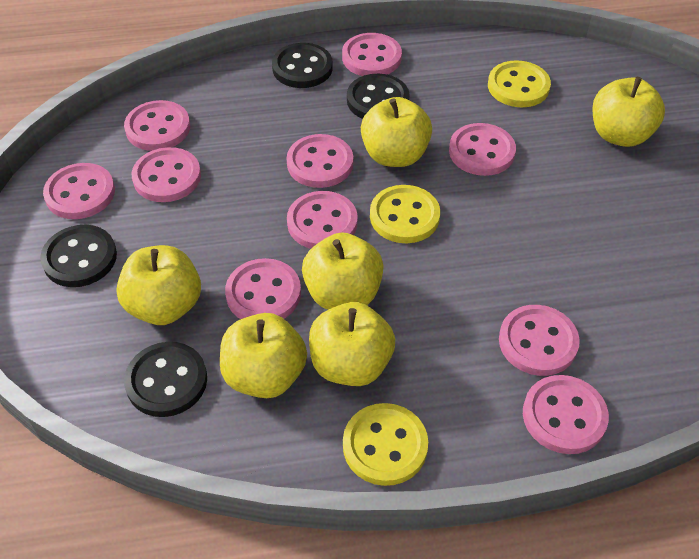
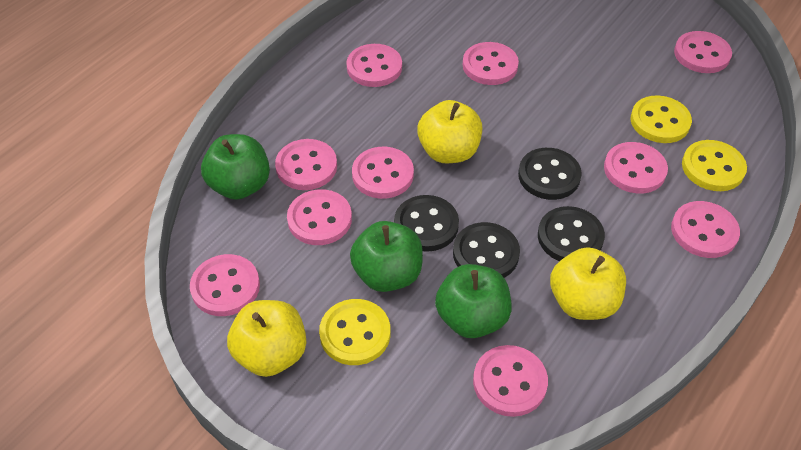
green apple: 0 -> 3
yellow apple: 6 -> 3

